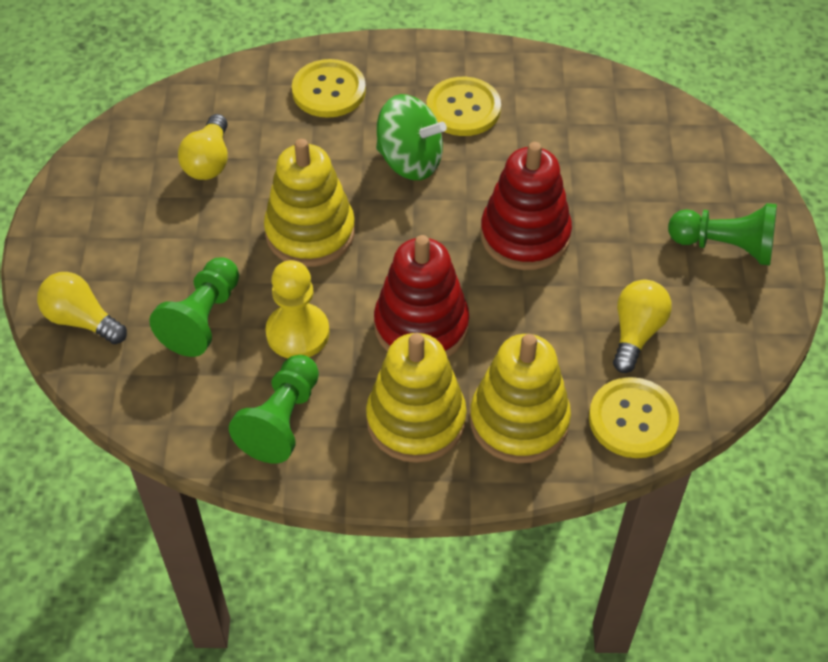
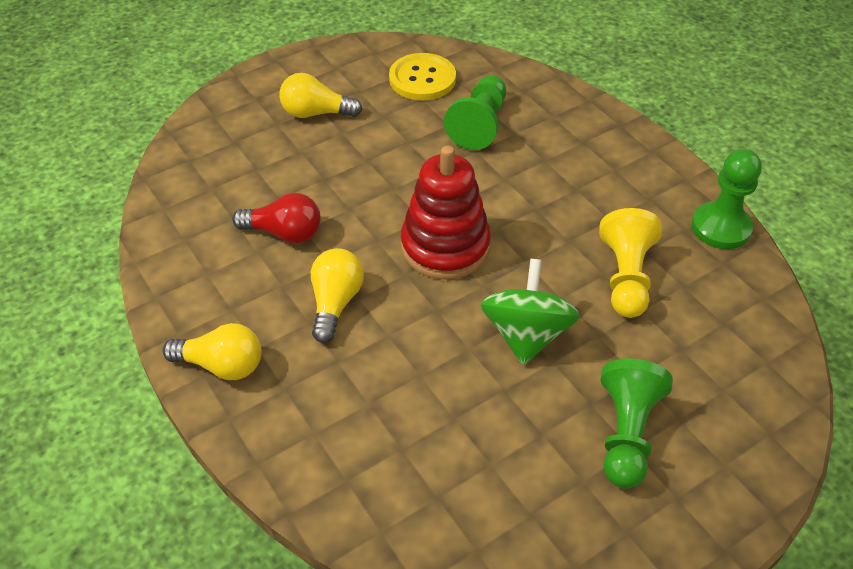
red light bulb: 0 -> 1
red stacking toy: 2 -> 1
yellow button: 3 -> 1
yellow stacking toy: 3 -> 0

